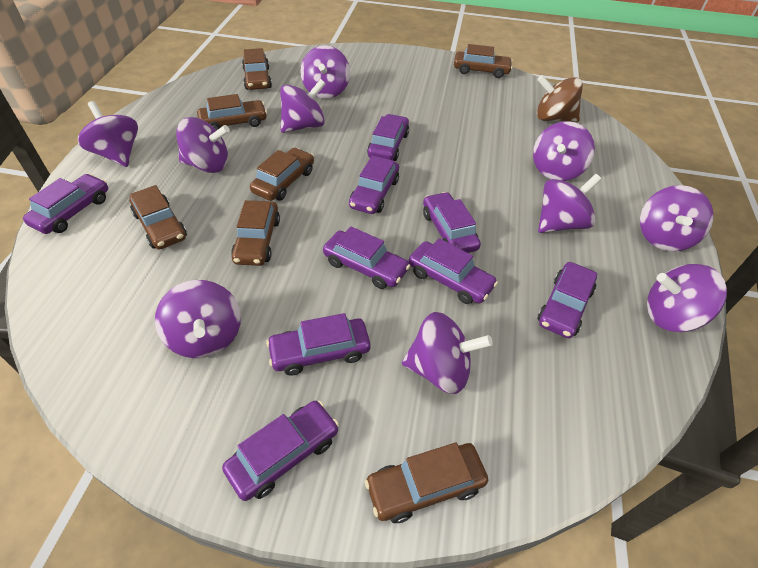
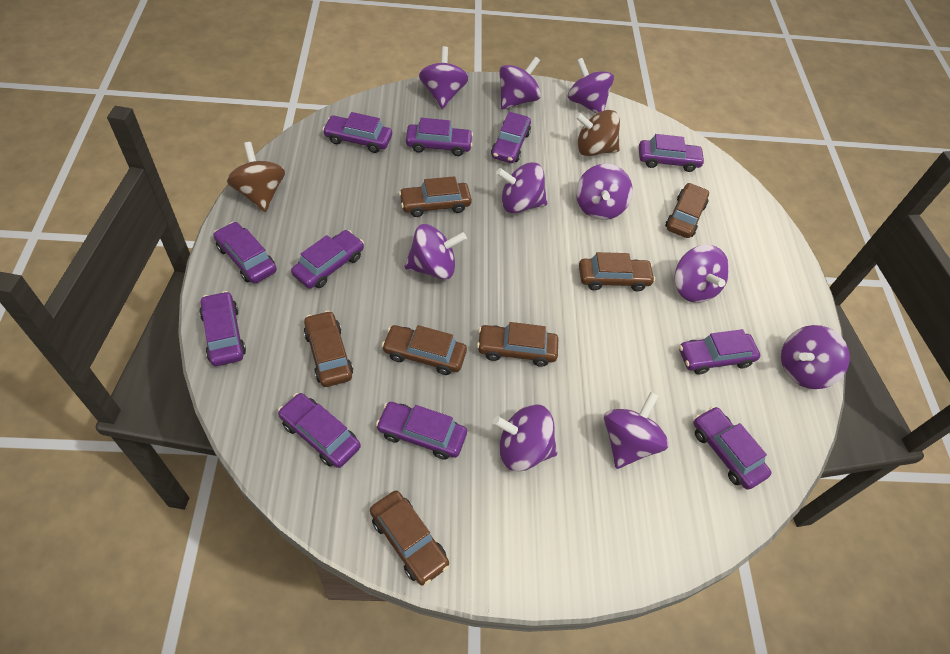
brown spinning top: 1 -> 2
purple car: 9 -> 11

